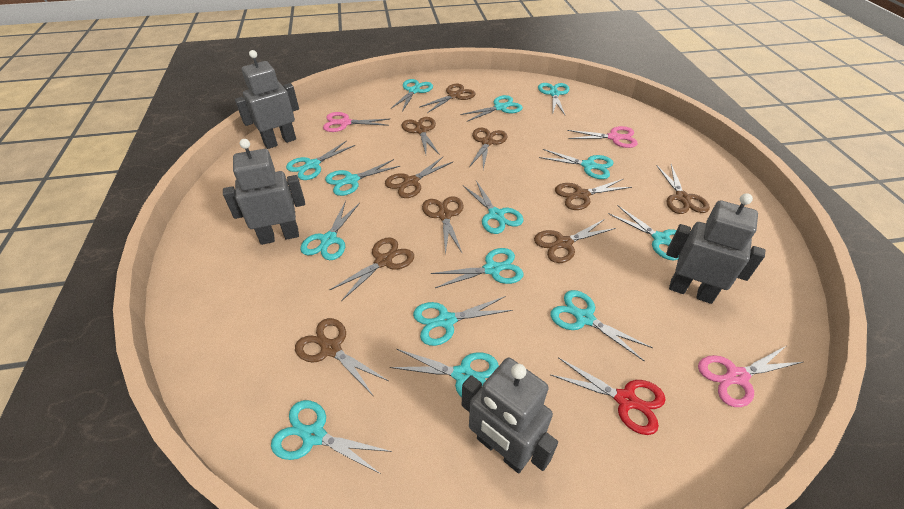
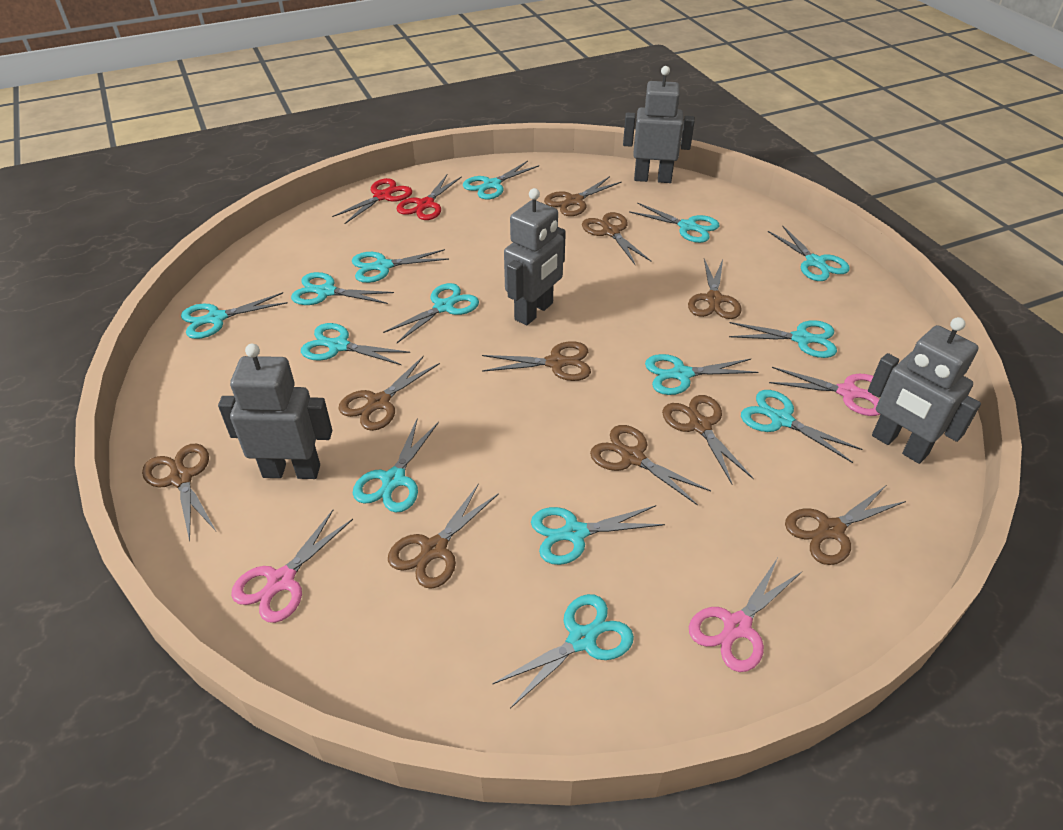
red scissors: 1 -> 2

